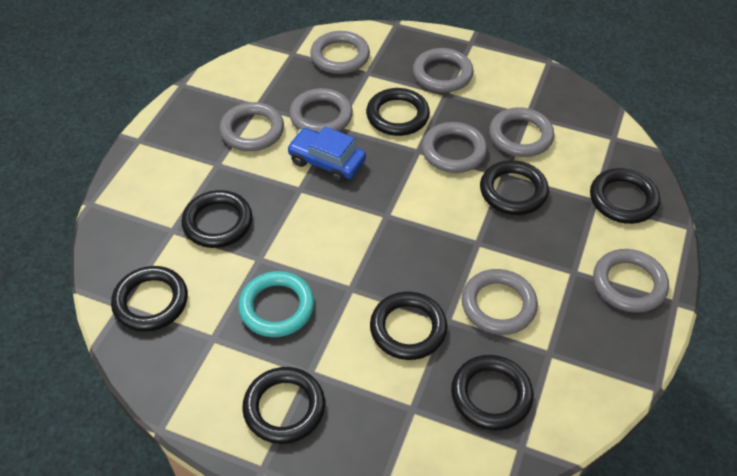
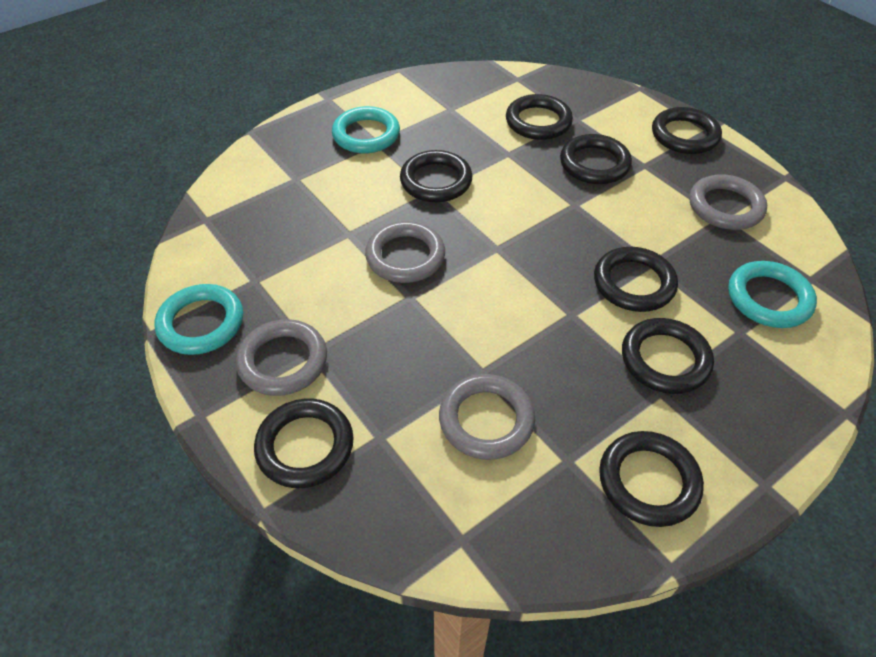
blue car: 1 -> 0
grey ring: 8 -> 4
turquoise ring: 1 -> 3

